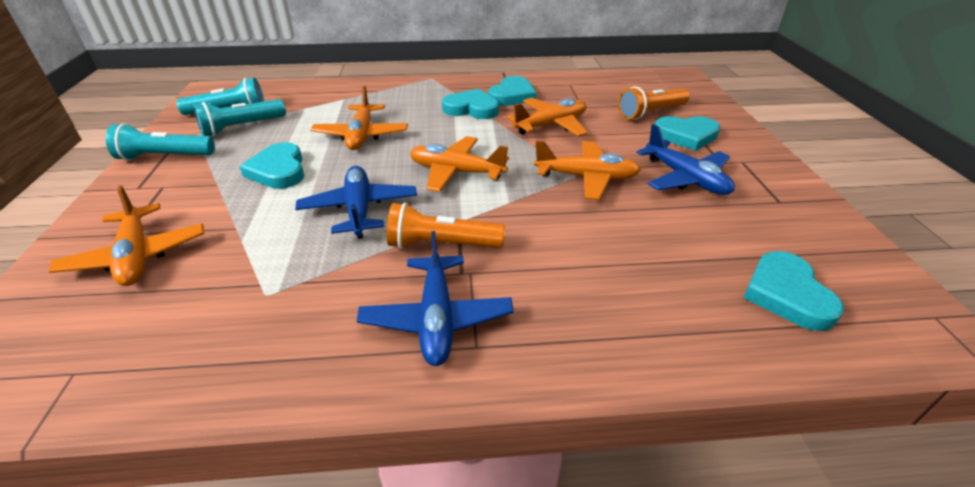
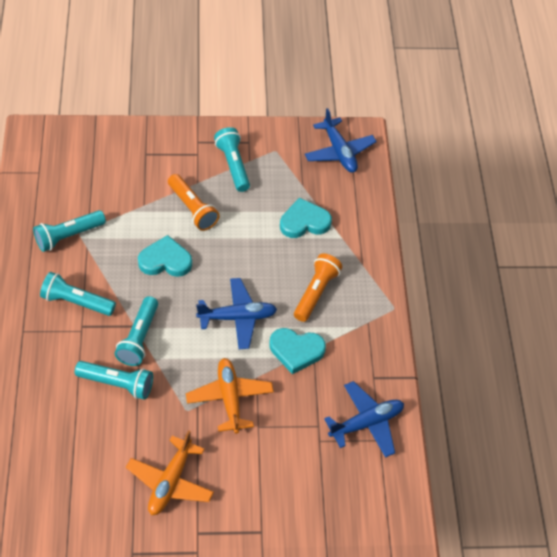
orange plane: 5 -> 2
turquoise flashlight: 3 -> 5
turquoise heart: 5 -> 3

